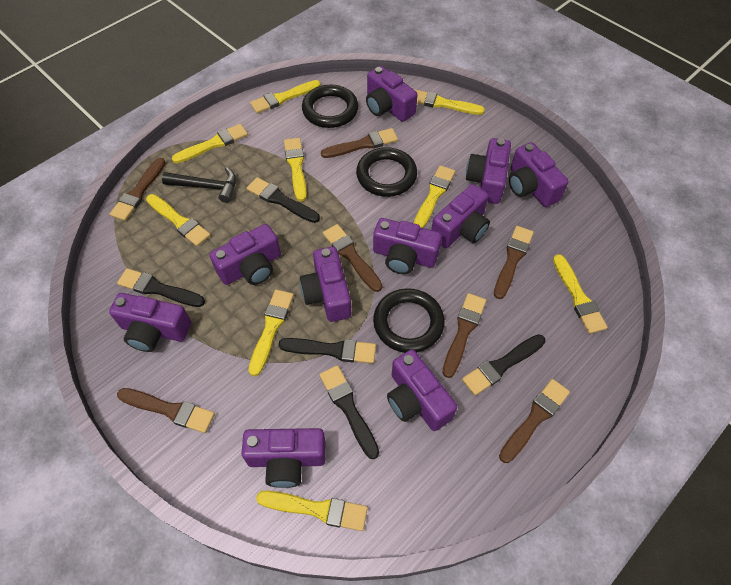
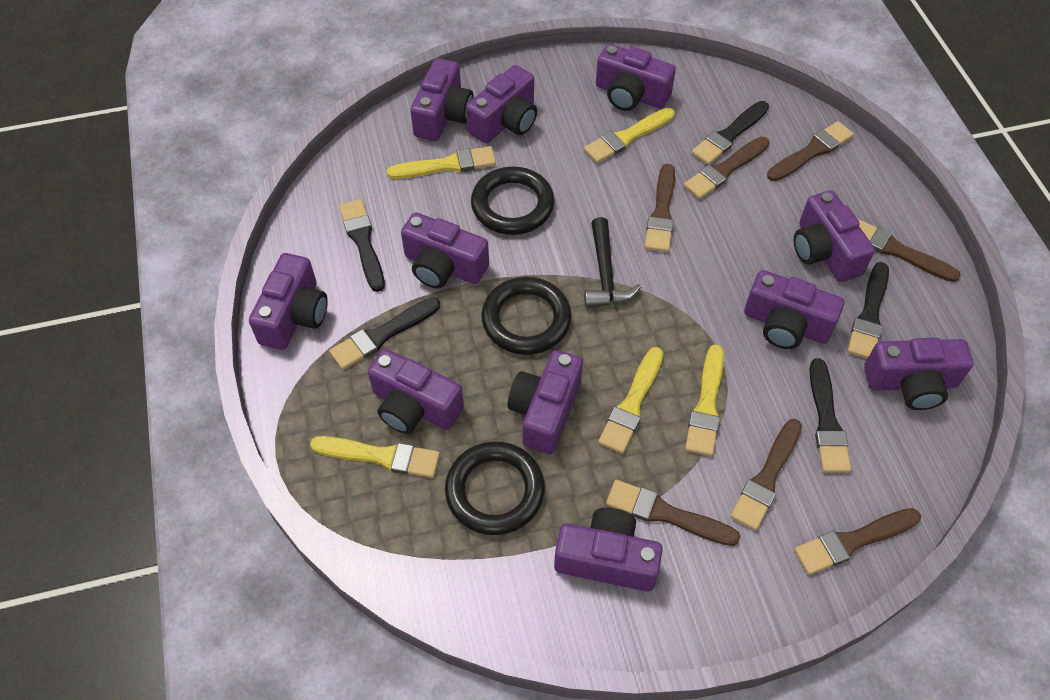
purple camera: 10 -> 11
yellow brush: 9 -> 5

